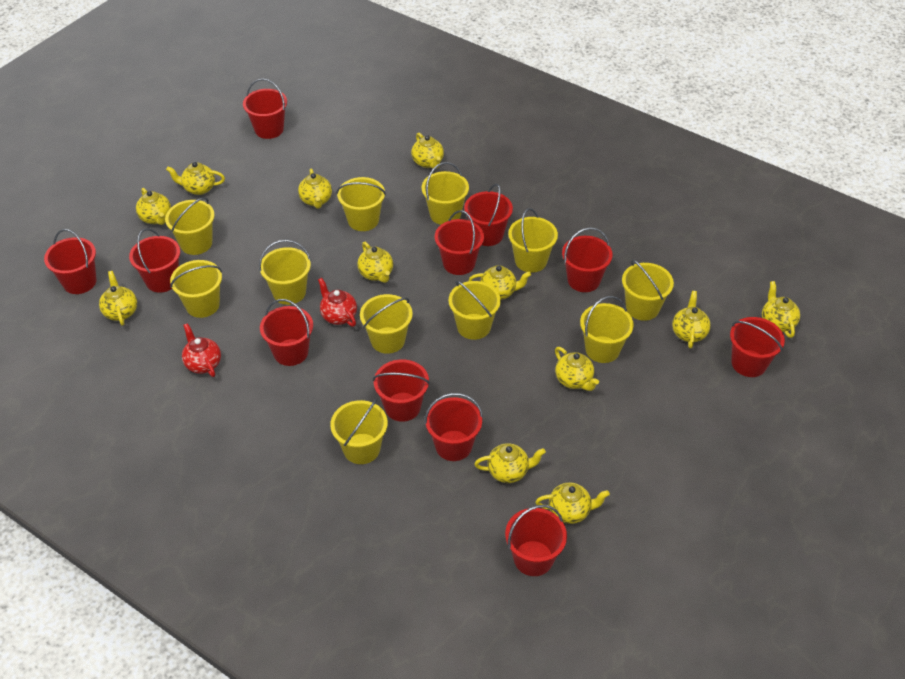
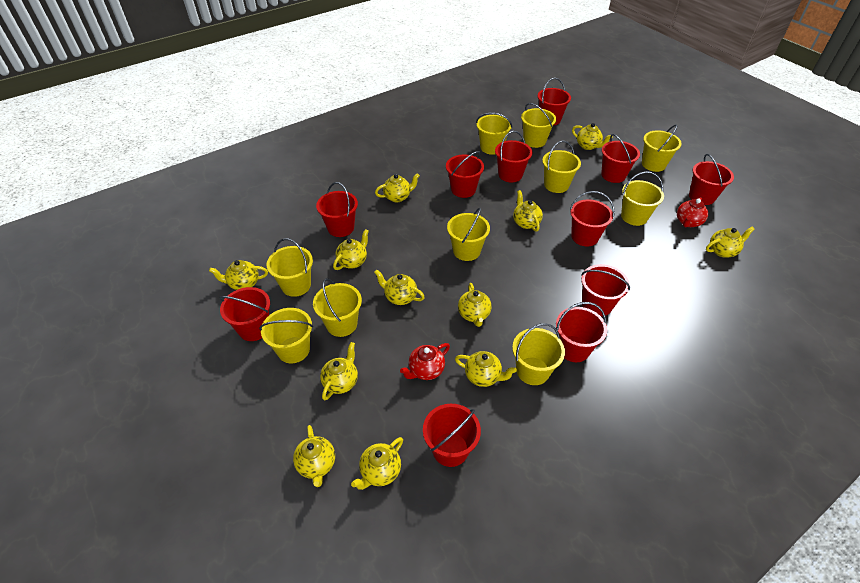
yellow bucket: 11 -> 10

